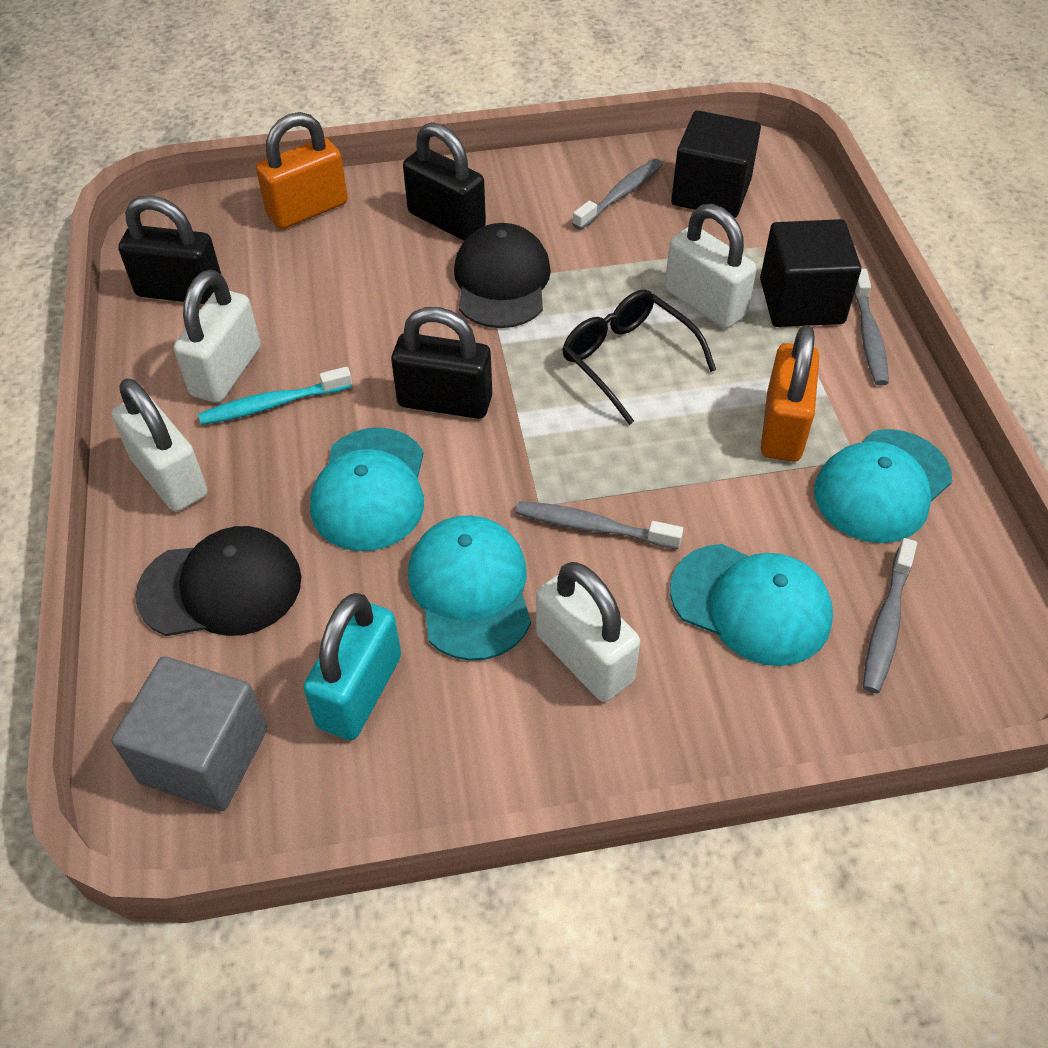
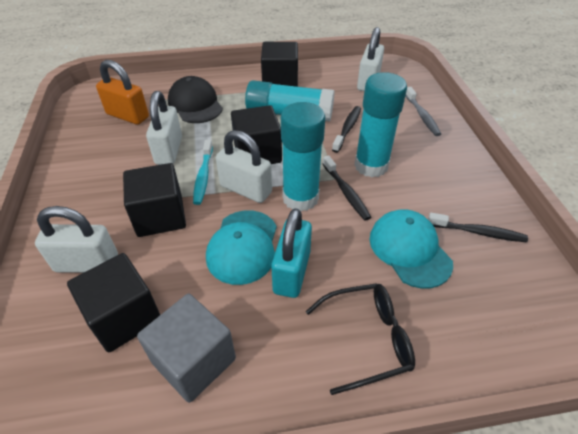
black cap: 2 -> 1
black cube: 2 -> 4
black padlock: 3 -> 0
black toothbrush: 0 -> 3
grey toothbrush: 4 -> 1
orange padlock: 2 -> 1
turquoise cap: 4 -> 2
turquoise glue stick: 0 -> 3

